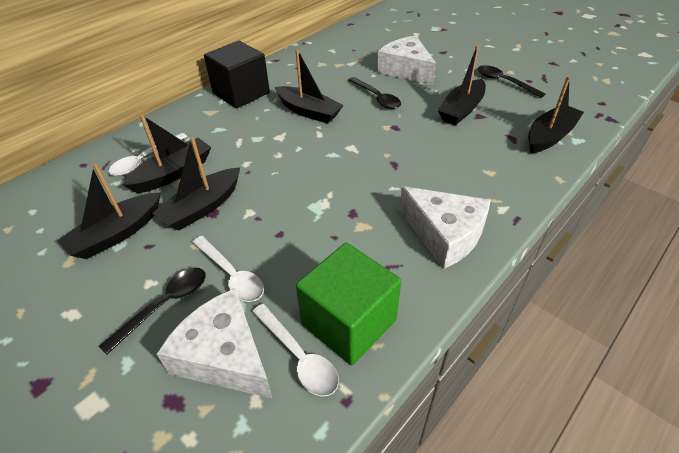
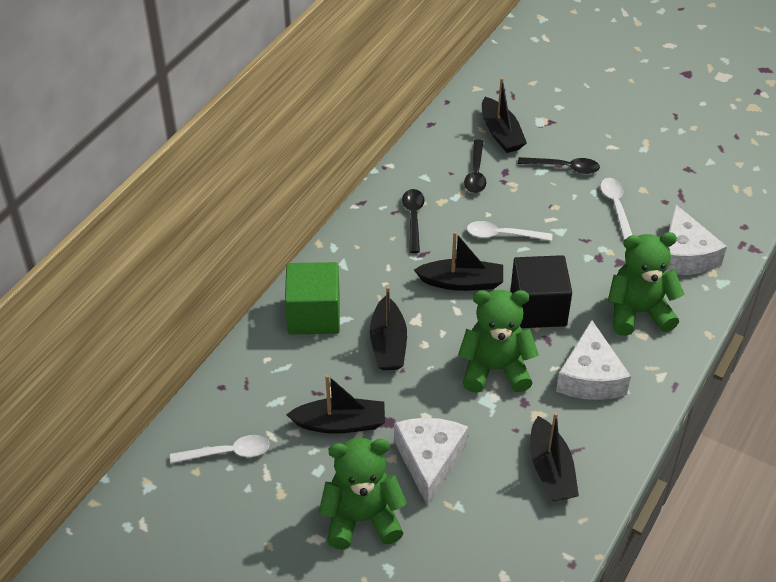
black boat: 6 -> 5
green teddy bear: 0 -> 3

